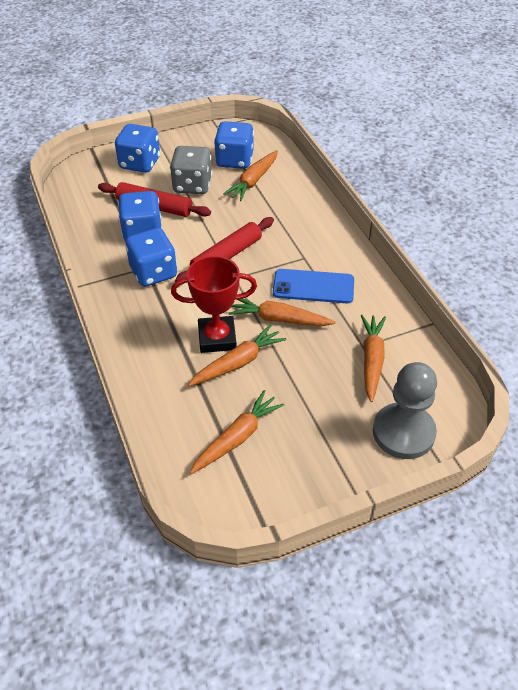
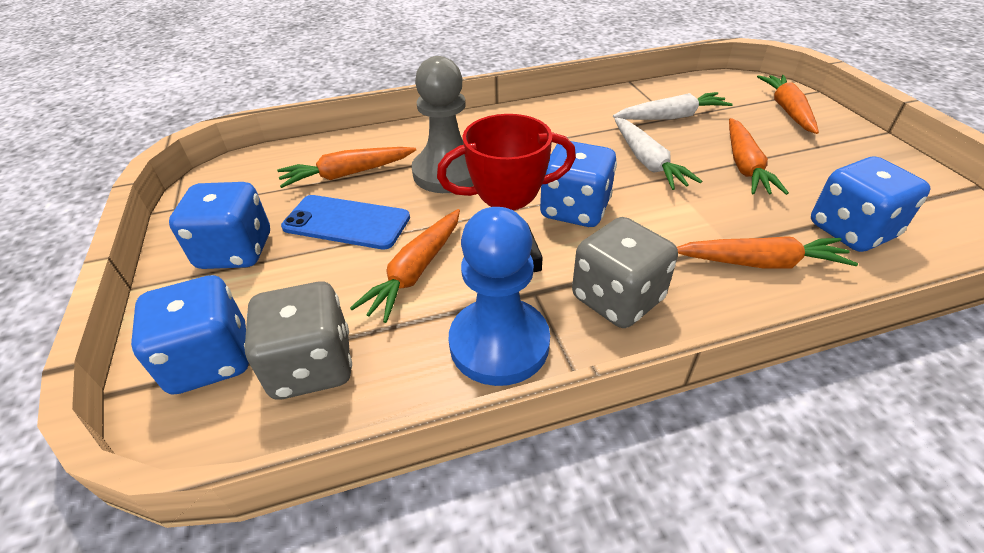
blue pawn: 0 -> 1
grey dice: 1 -> 2
red rolling pin: 2 -> 0
white carrot: 0 -> 2

